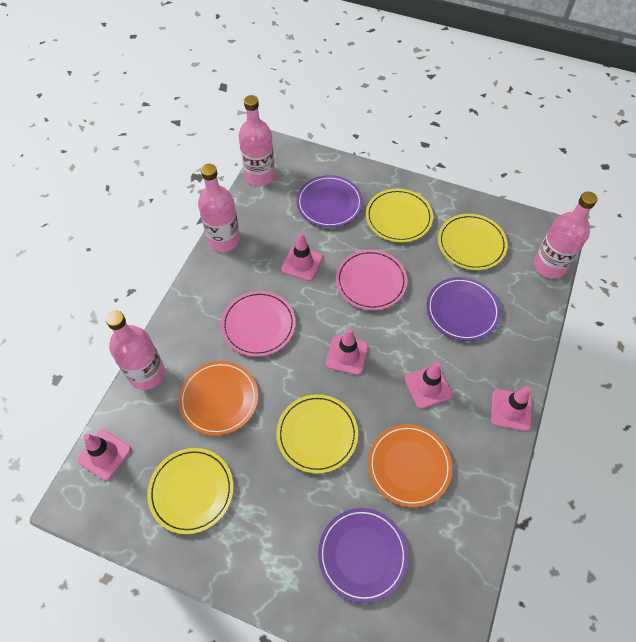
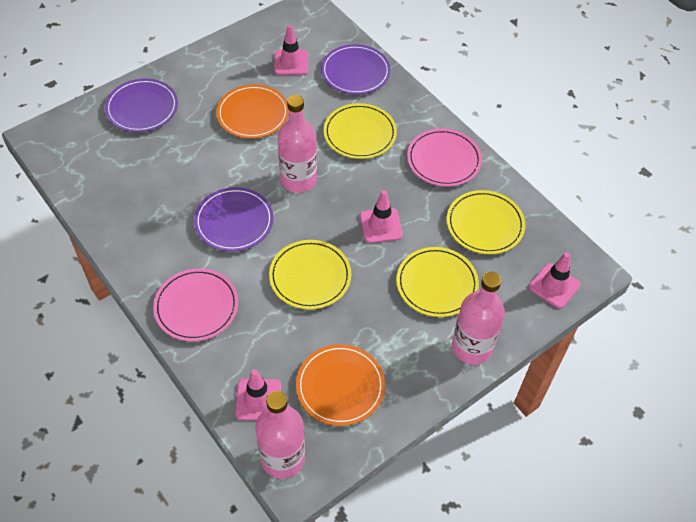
pink bottle: 4 -> 3
pink traffic cone: 5 -> 4

